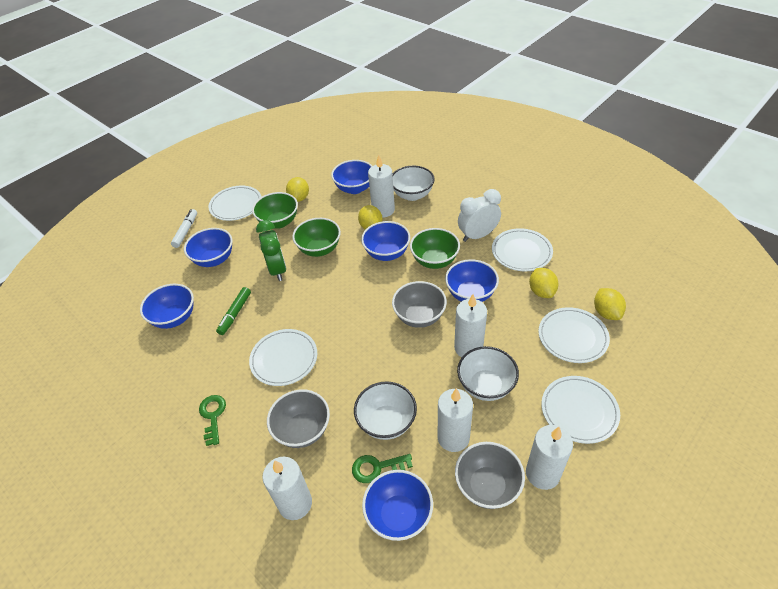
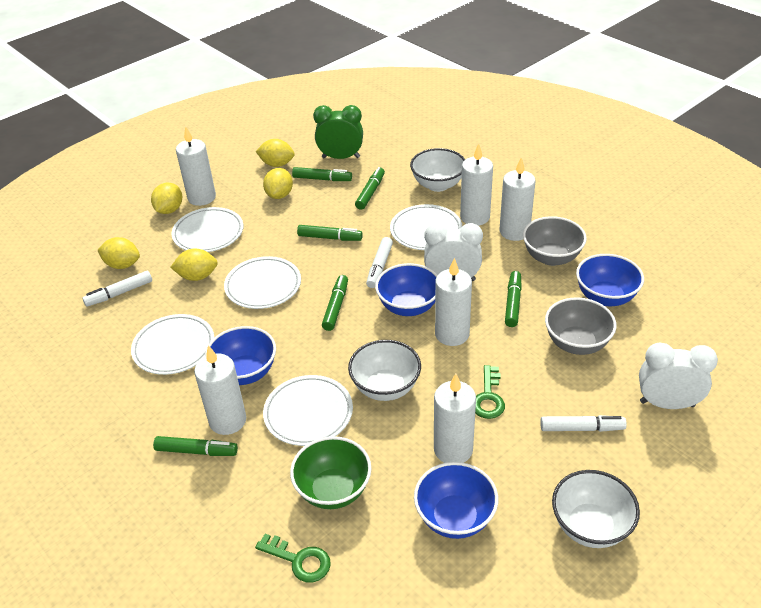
blue bowl: 6 -> 4
green bowl: 3 -> 1
green marker: 1 -> 6
grey bowl: 3 -> 2
white candle: 5 -> 6
white clock: 1 -> 2
white marker: 1 -> 3
yellow lemon: 4 -> 5

